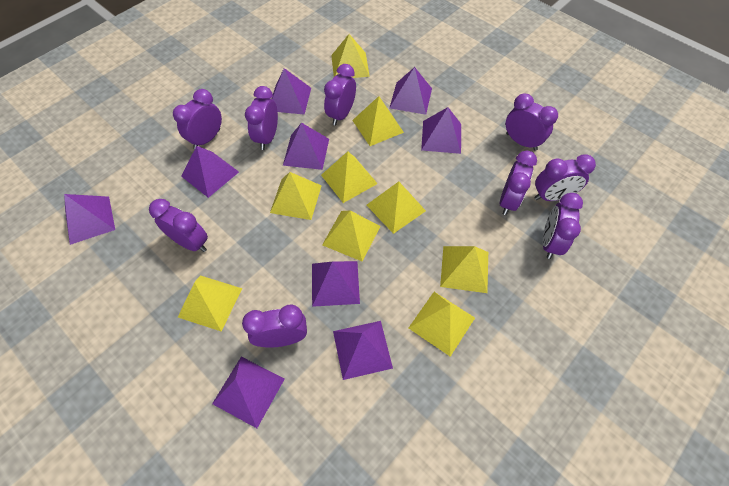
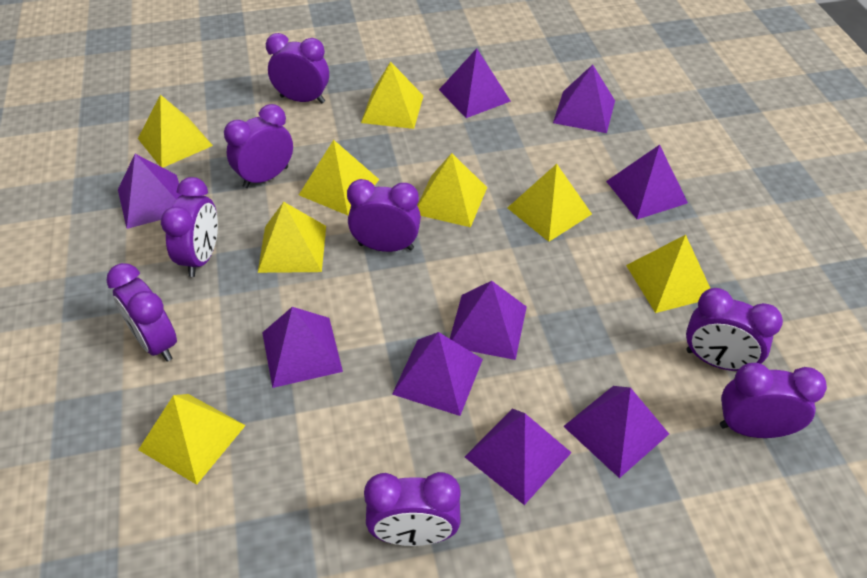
purple clock: 9 -> 8
yellow pyramid: 9 -> 8

